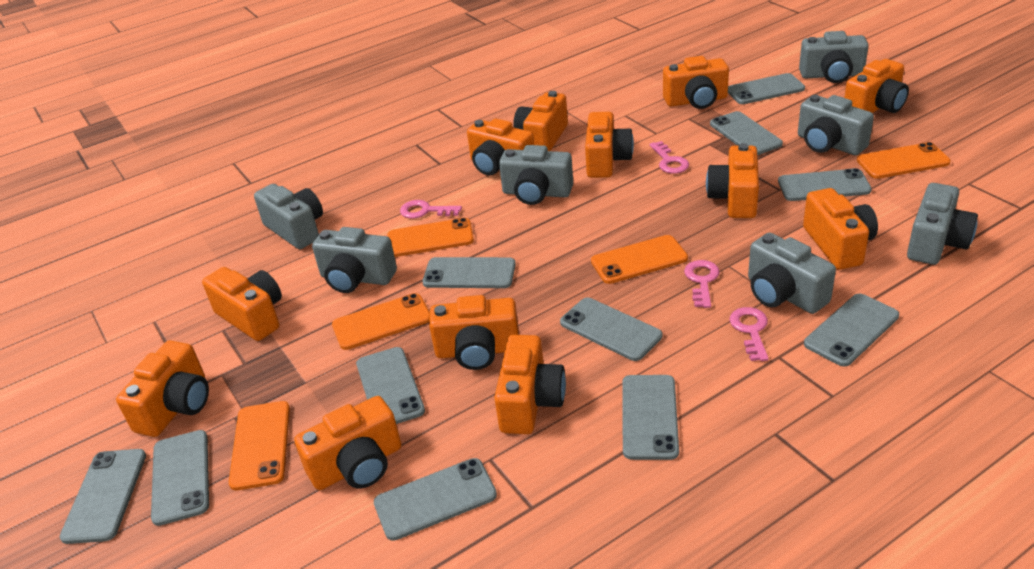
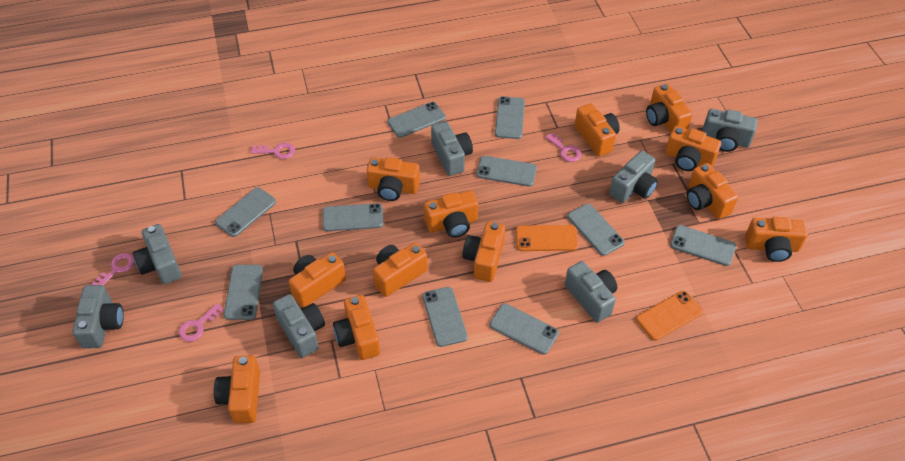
grey phone: 11 -> 10
orange phone: 5 -> 2

